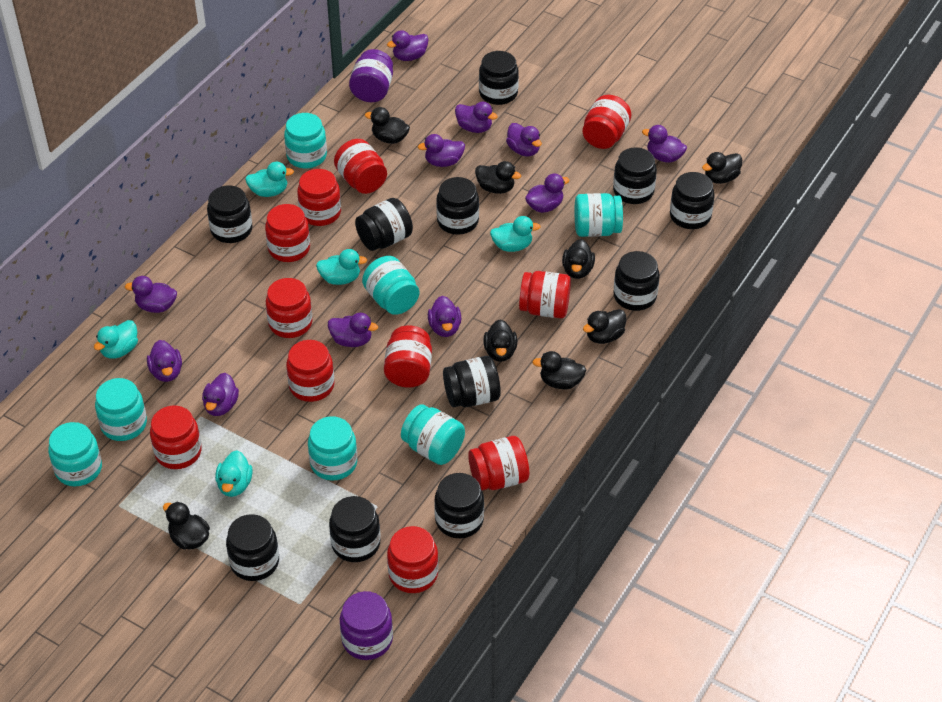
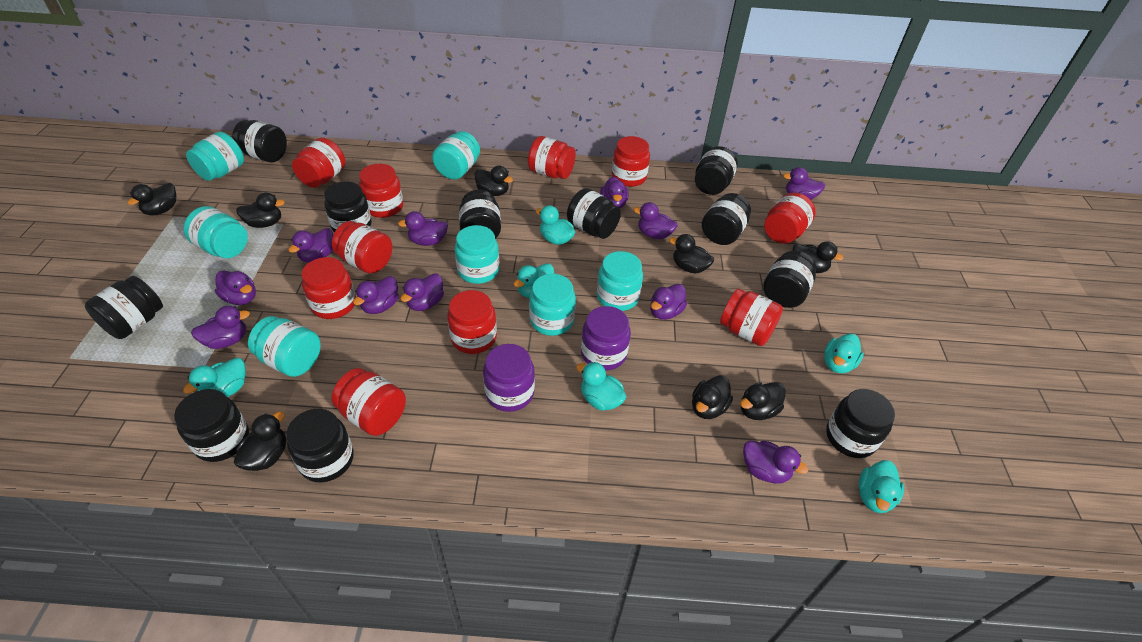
red jar: 11 -> 10
turquoise duck: 5 -> 6

